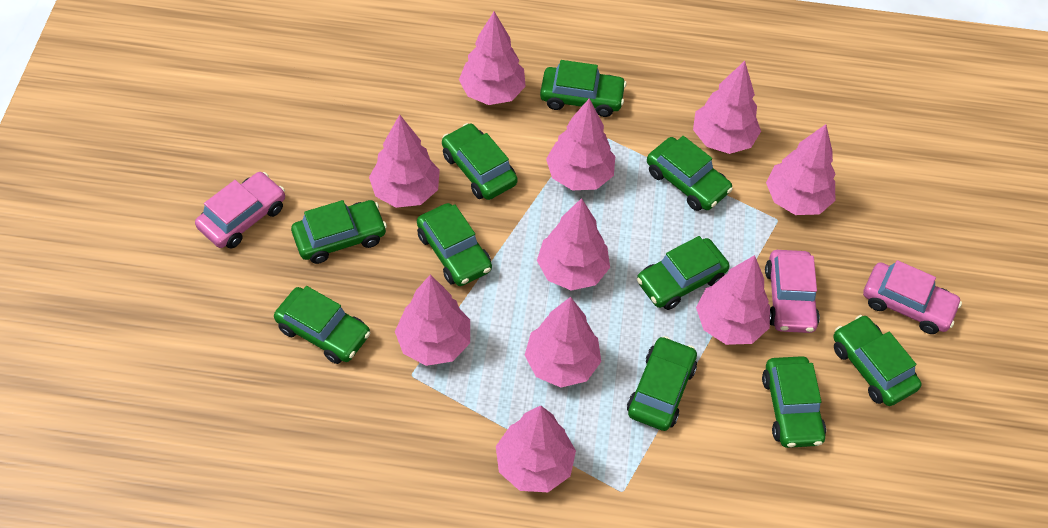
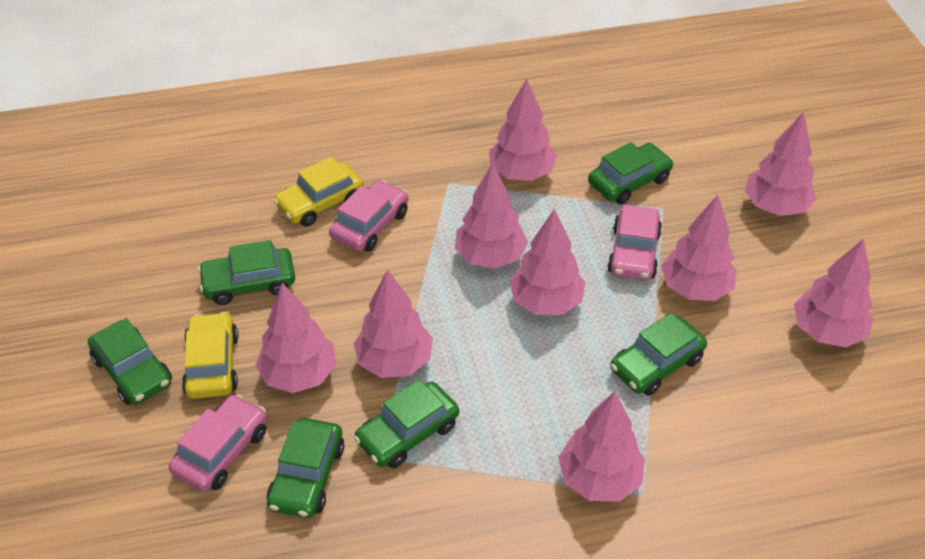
green car: 10 -> 6
pink tree: 10 -> 9
yellow car: 0 -> 2

